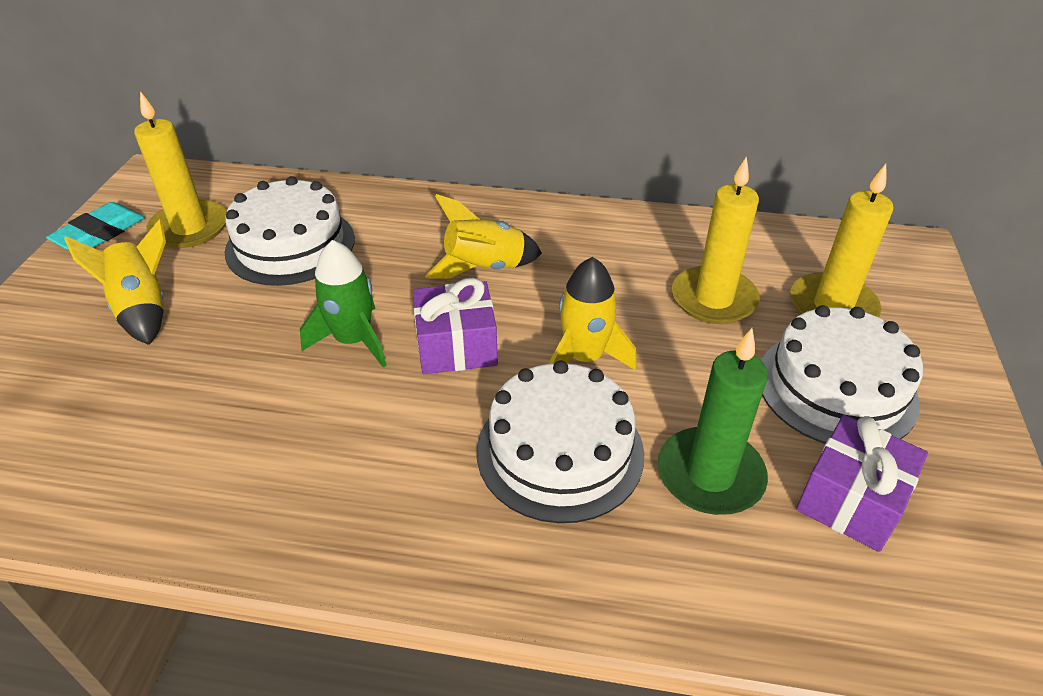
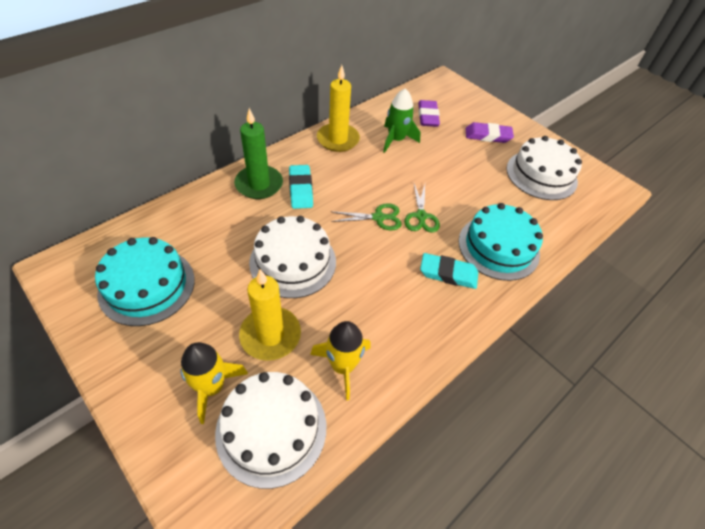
green scissors: 0 -> 2
purple eraser: 0 -> 2
purple gift: 2 -> 0
turquoise cake: 0 -> 2
turquoise eraser: 1 -> 2
yellow candle: 3 -> 2
yellow rocket: 3 -> 2

